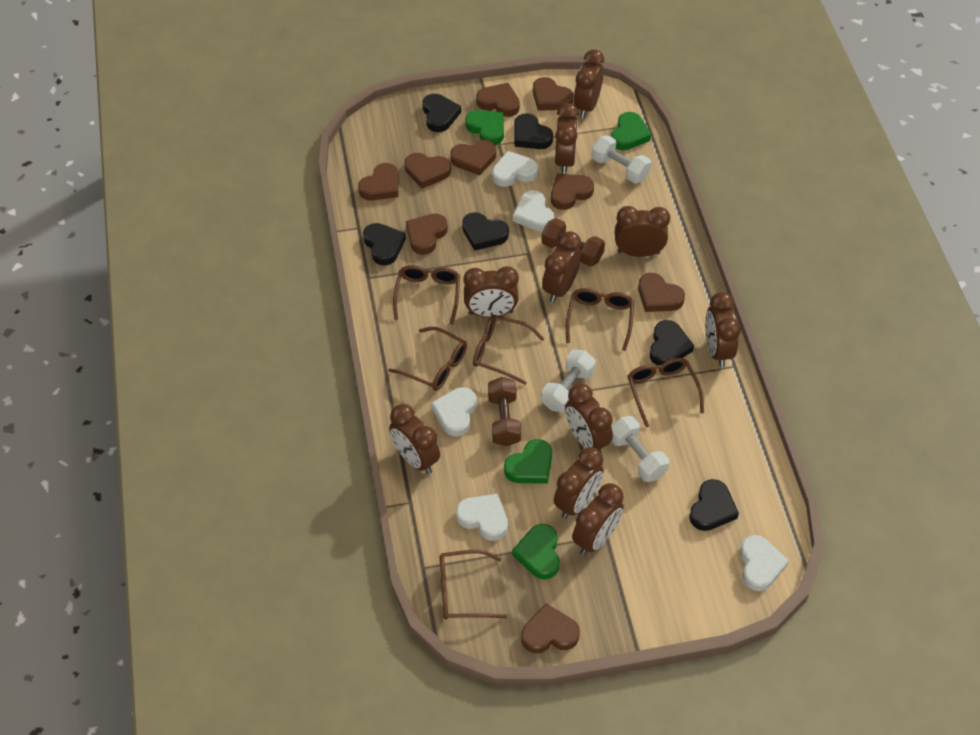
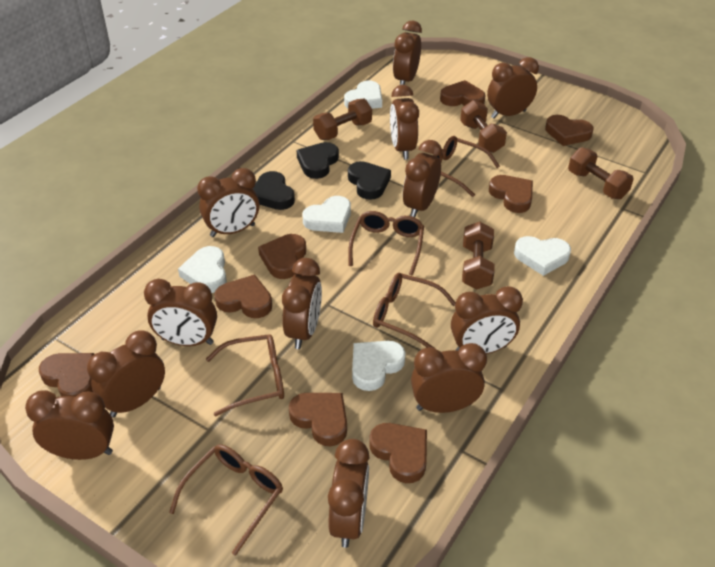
black heart: 6 -> 3
brown clock: 10 -> 12
brown dumbbell: 2 -> 4
brown glasses: 6 -> 5
brown heart: 9 -> 8
green heart: 4 -> 0
white dumbbell: 3 -> 0

